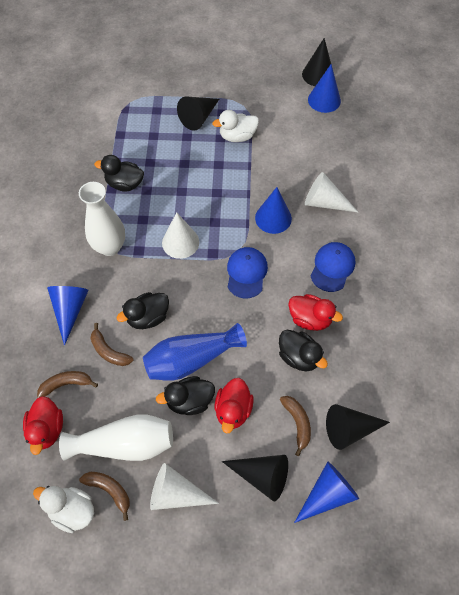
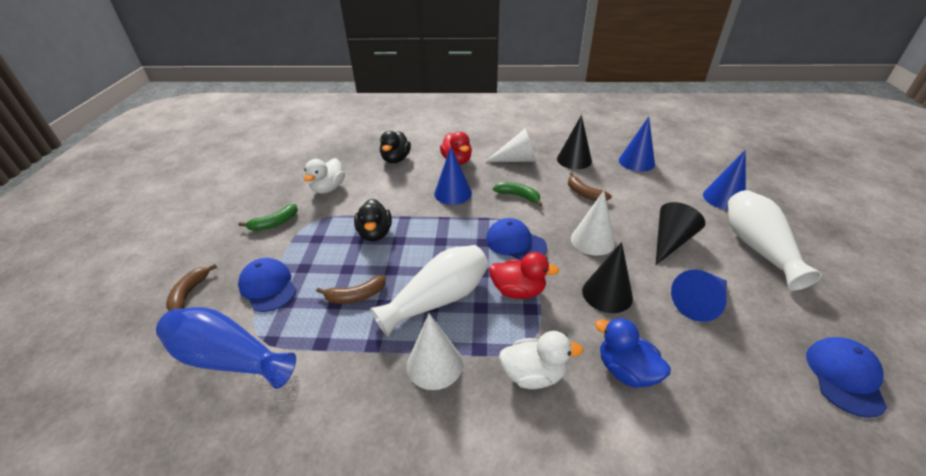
black cone: 4 -> 3
black duck: 4 -> 2
blue cap: 2 -> 3
blue duck: 0 -> 1
brown banana: 4 -> 3
green banana: 0 -> 2
red duck: 3 -> 2

